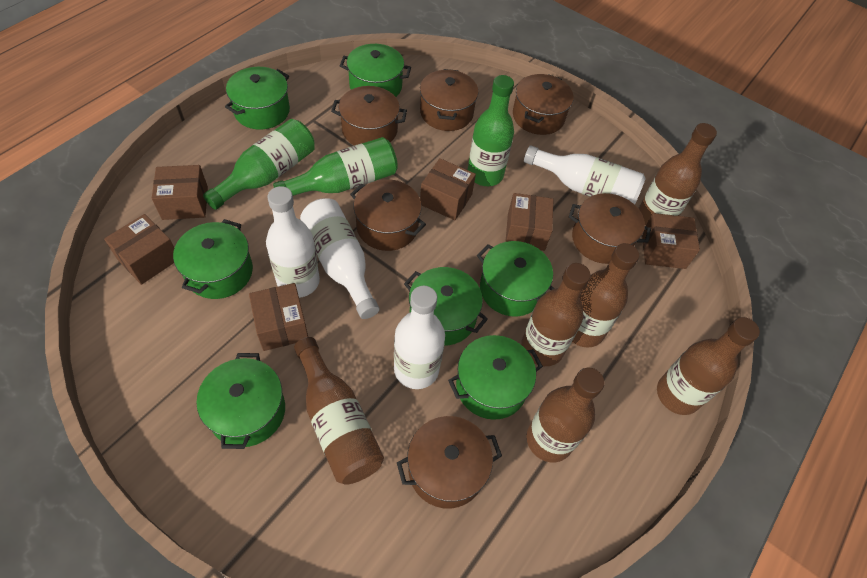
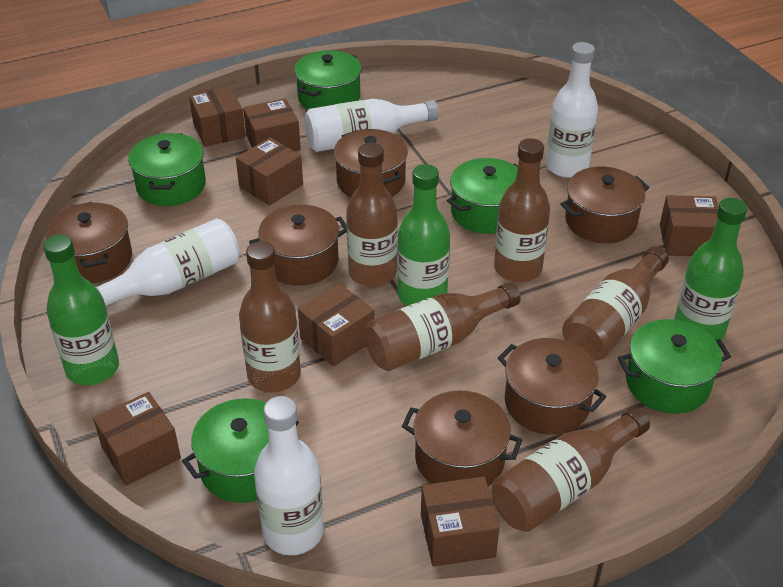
brown box: 6 -> 7
green pot: 7 -> 5

